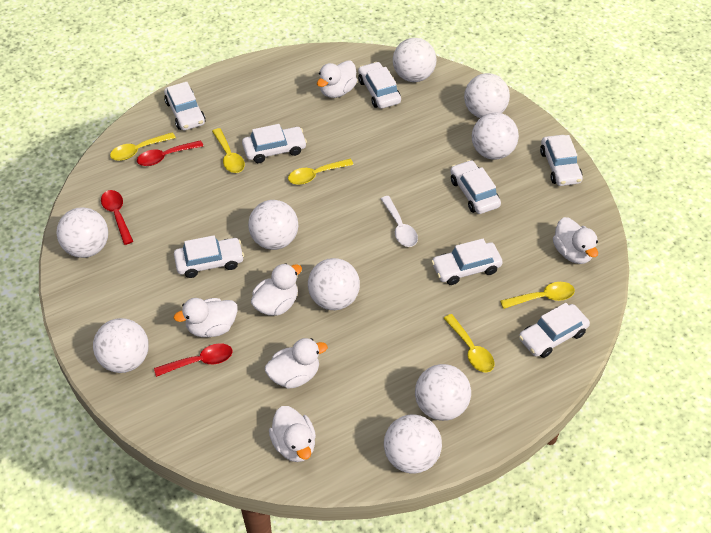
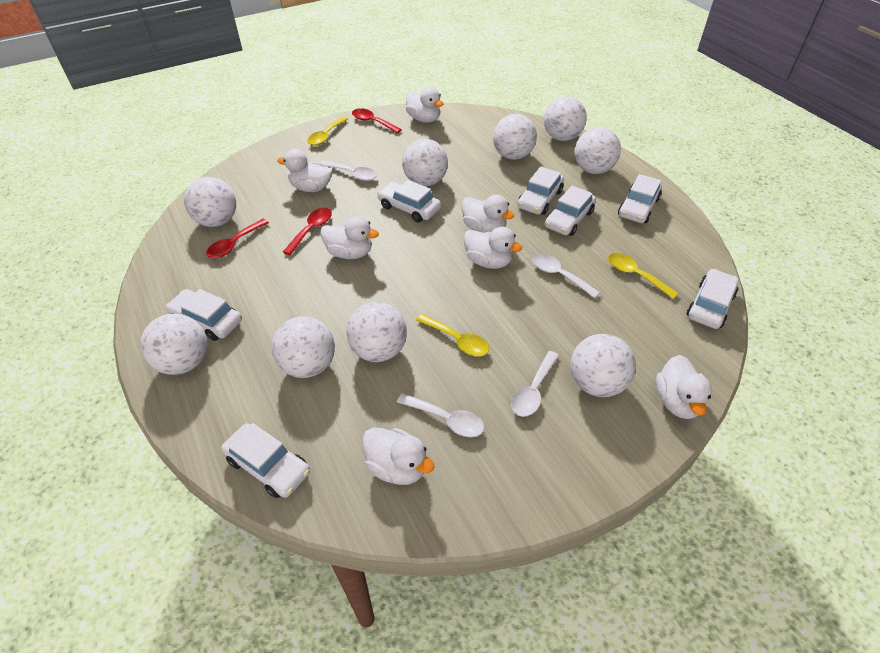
white car: 8 -> 7
white duck: 6 -> 7
white spoon: 1 -> 4
yellow spoon: 5 -> 3

